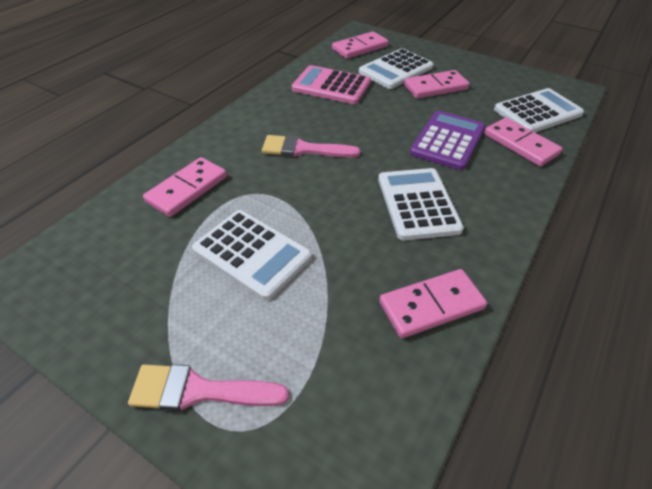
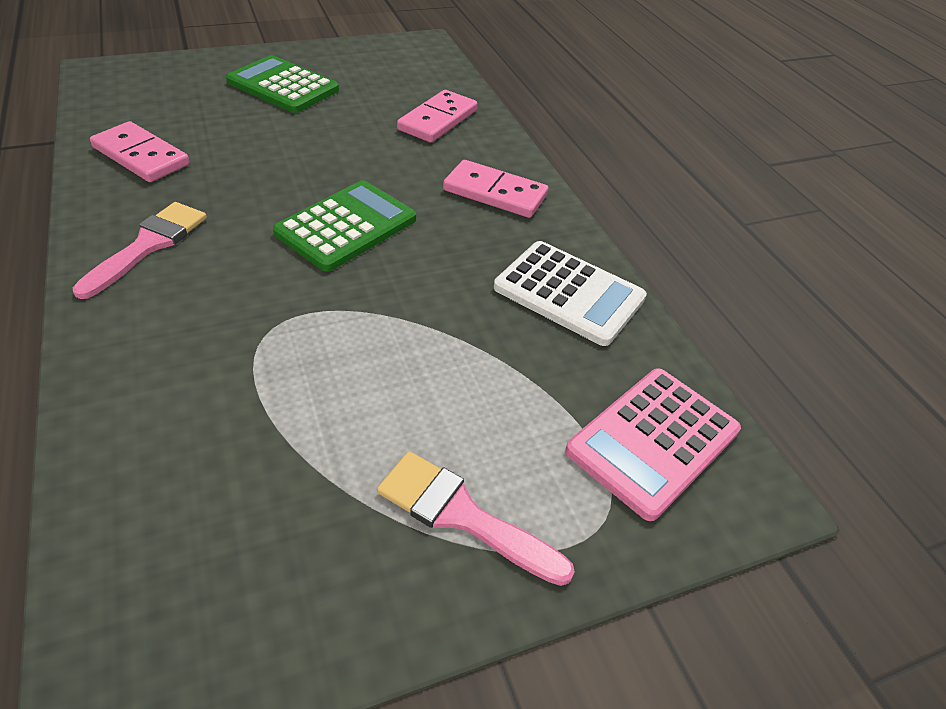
green calculator: 0 -> 2
pink domino: 5 -> 3
purple calculator: 1 -> 0
white calculator: 4 -> 1

